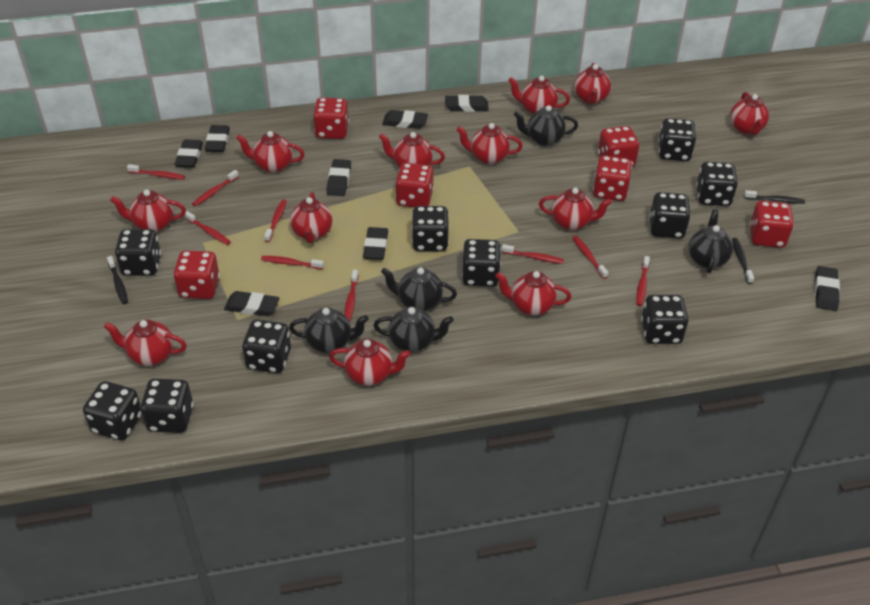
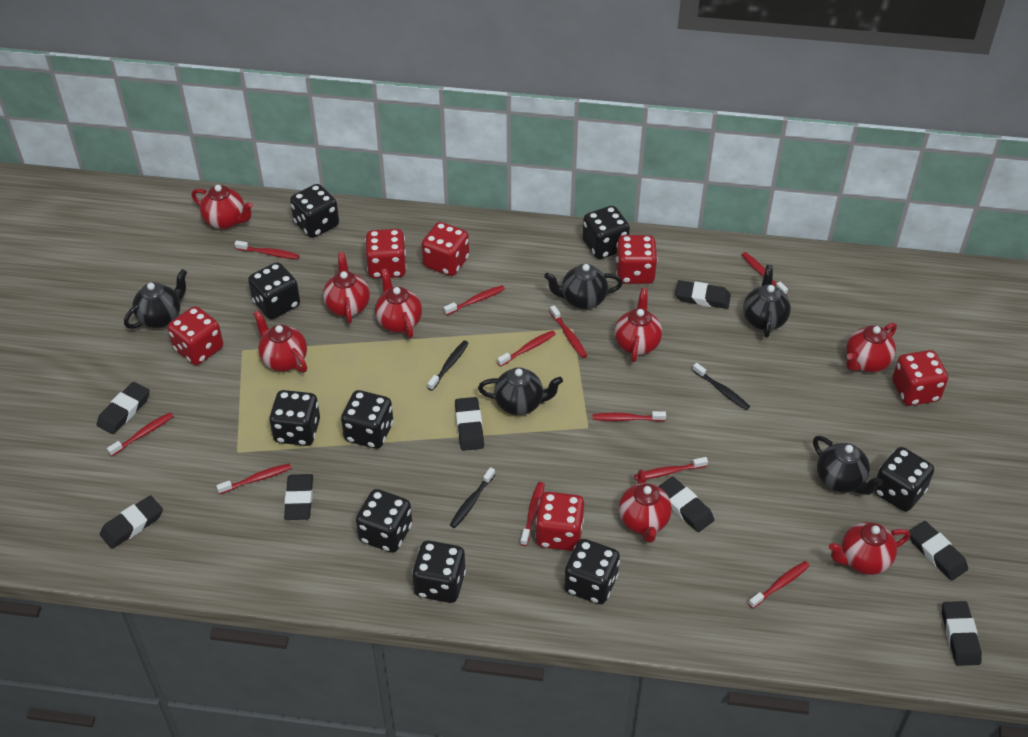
black dice: 10 -> 9
red teapot: 12 -> 8
red toothbrush: 9 -> 11

